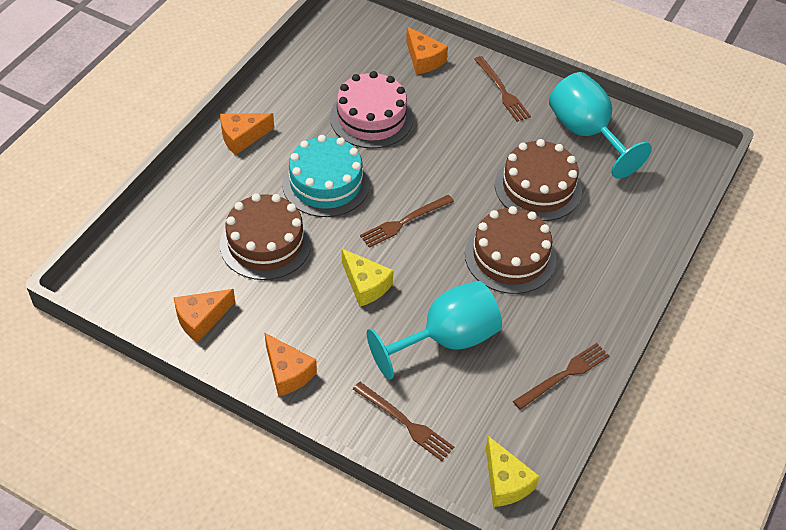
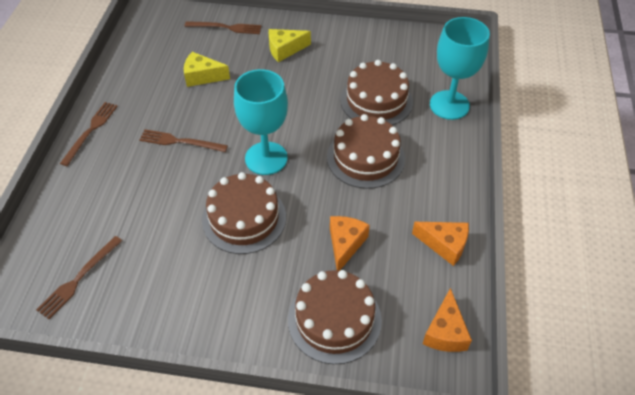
brown cake: 3 -> 4
orange cheese: 4 -> 3
pink cake: 1 -> 0
turquoise cake: 1 -> 0

